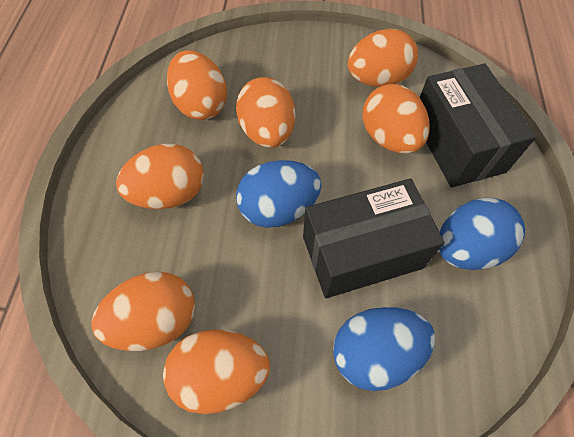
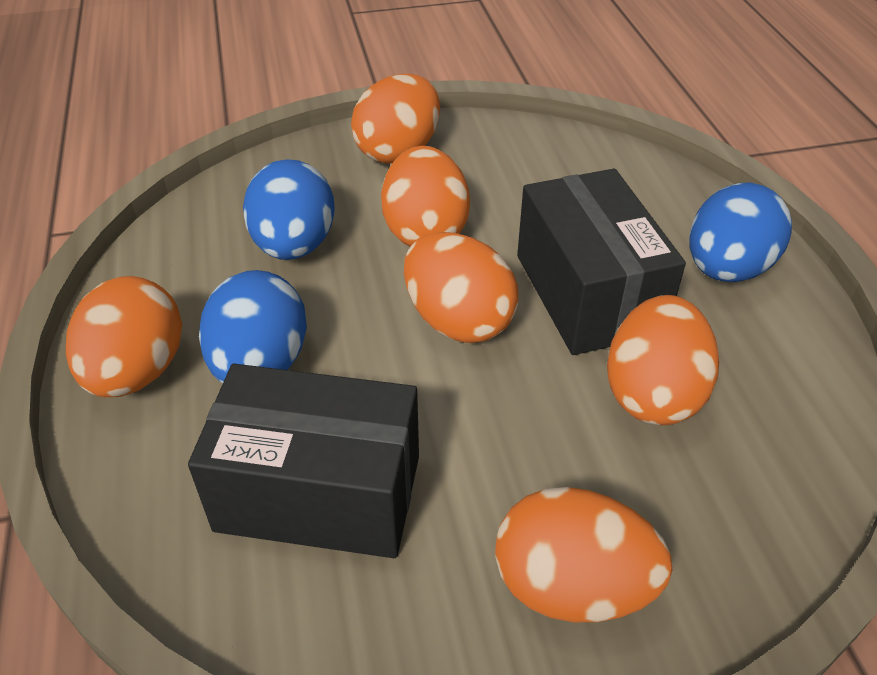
orange egg: 7 -> 6

